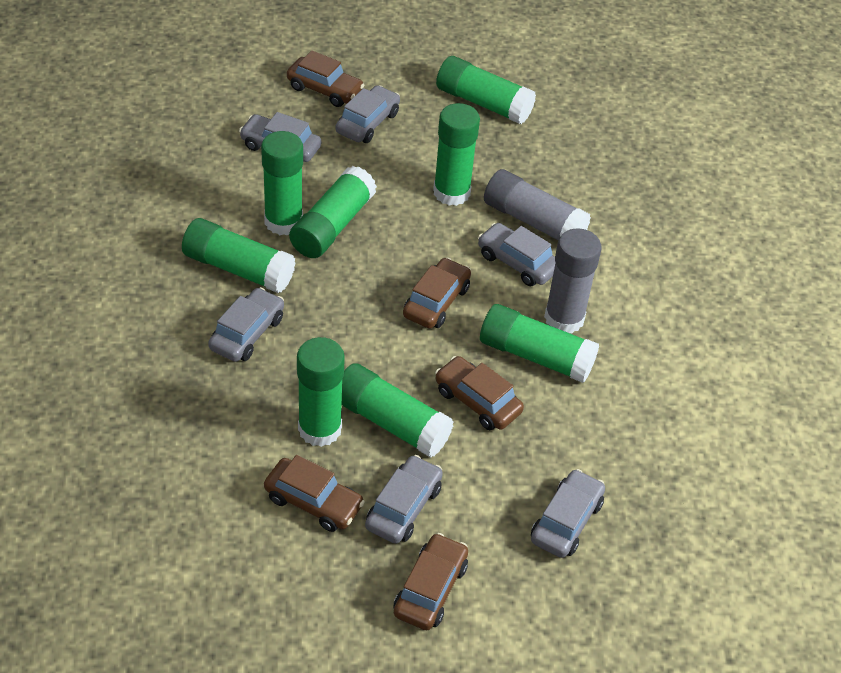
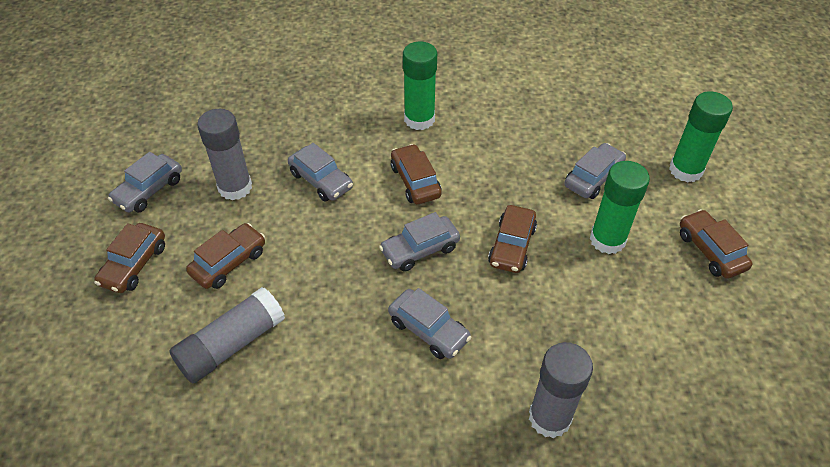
green glue stick: 8 -> 3
grey car: 6 -> 5
grey glue stick: 2 -> 3

